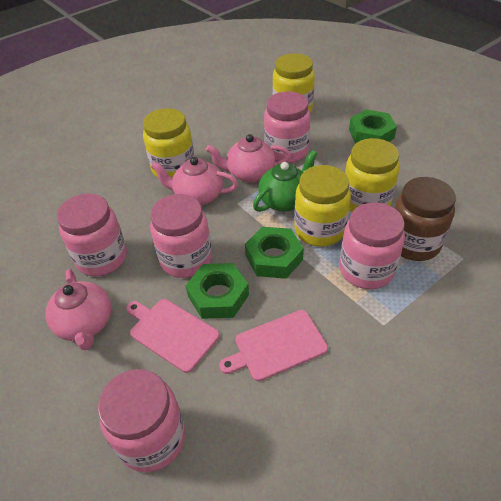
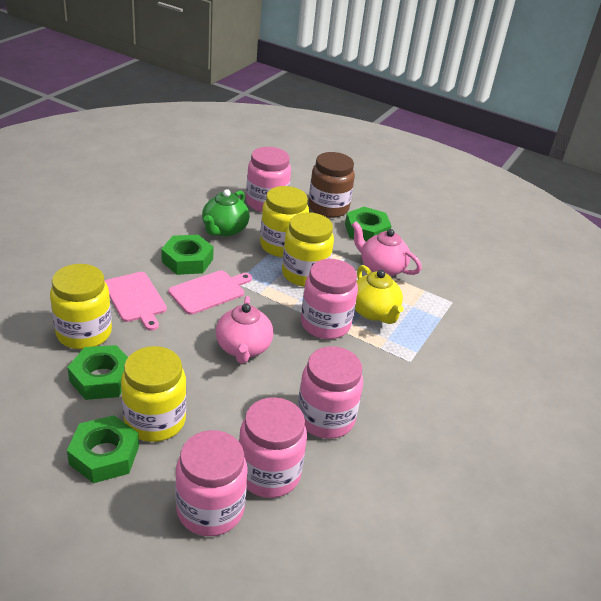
green nut: 3 -> 4
pink teapot: 3 -> 2
yellow teapot: 0 -> 1

